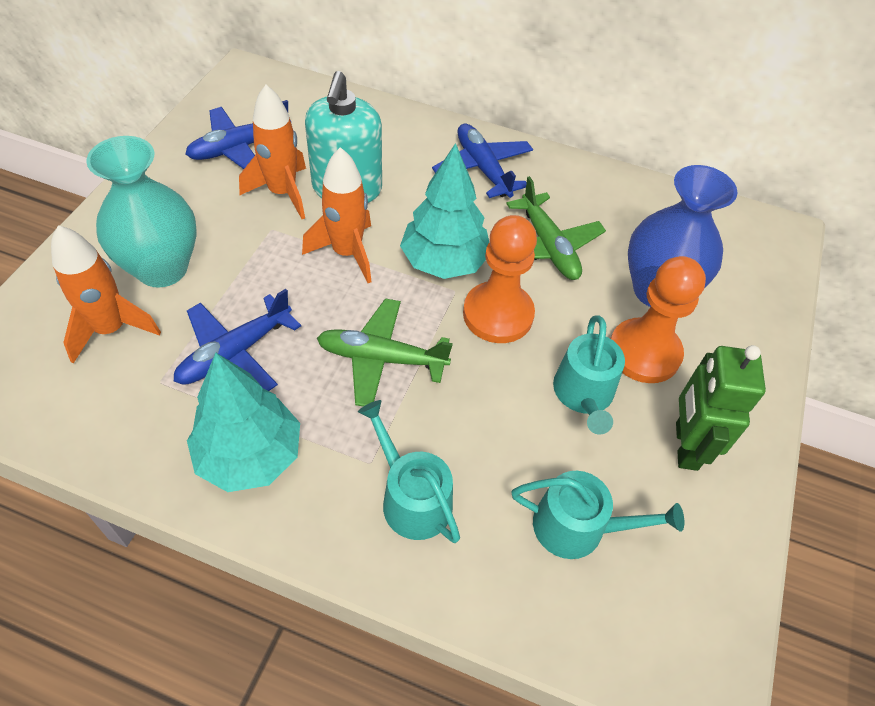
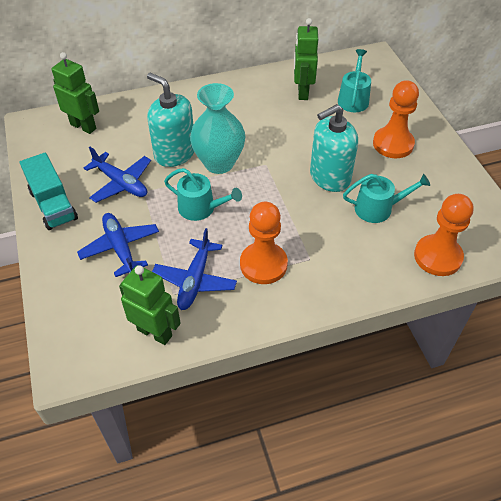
blue vase: 1 -> 0
green plane: 2 -> 0
green robot: 1 -> 3
orange pawn: 2 -> 3
orange rocket: 3 -> 0
turquoise soap dispenser: 1 -> 2
turquoise tree: 2 -> 0
turquoise truck: 0 -> 1

